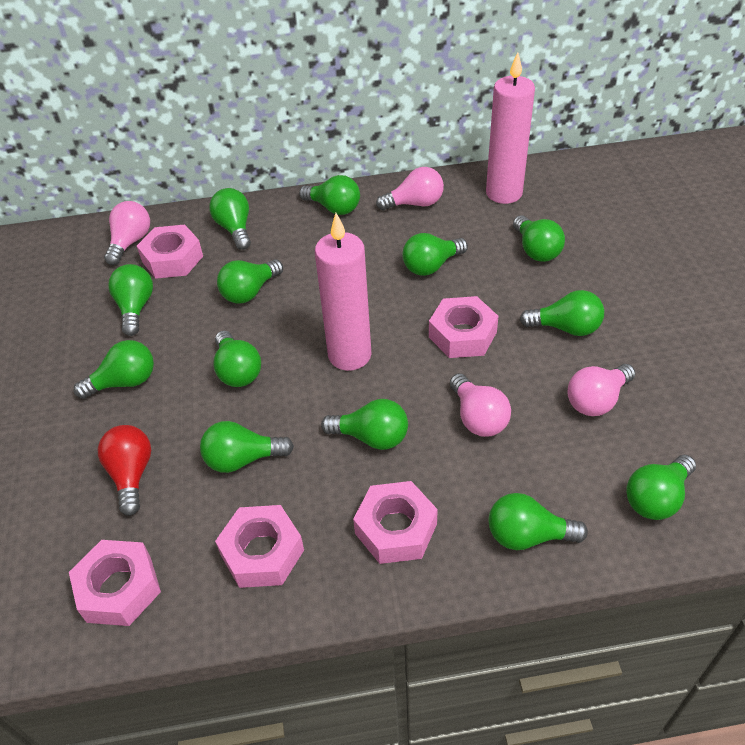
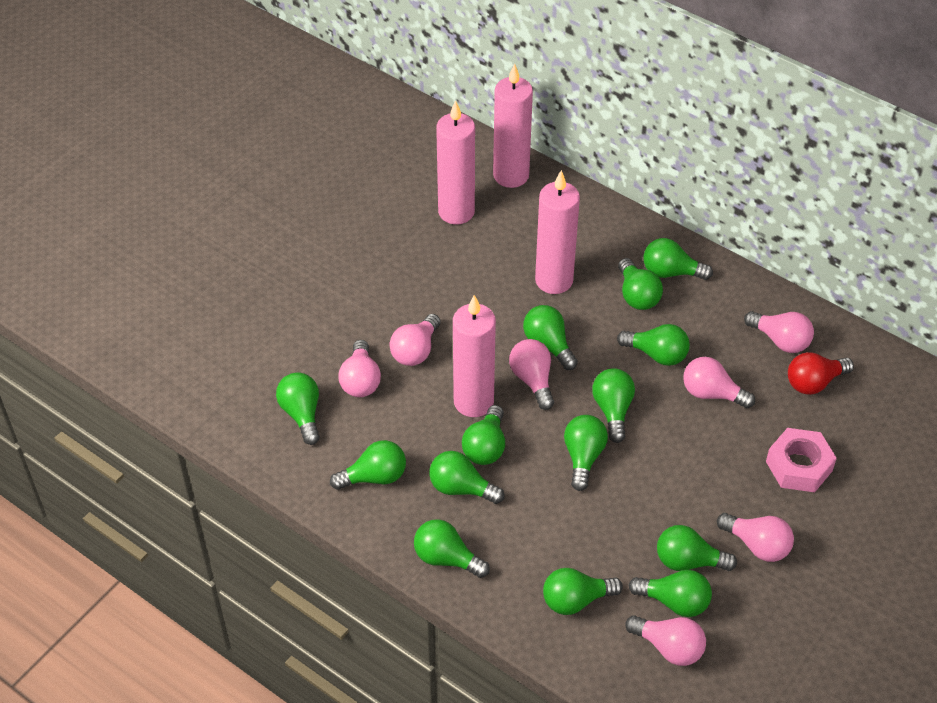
green light bulb: 13 -> 14
pink candle: 2 -> 4
pink light bulb: 4 -> 7
pink nut: 5 -> 1

